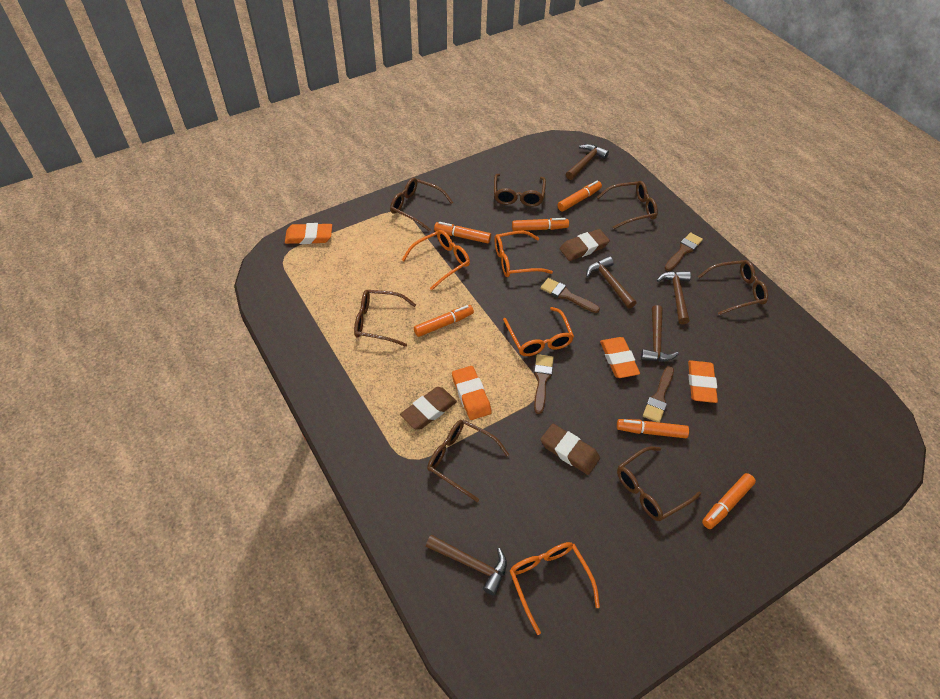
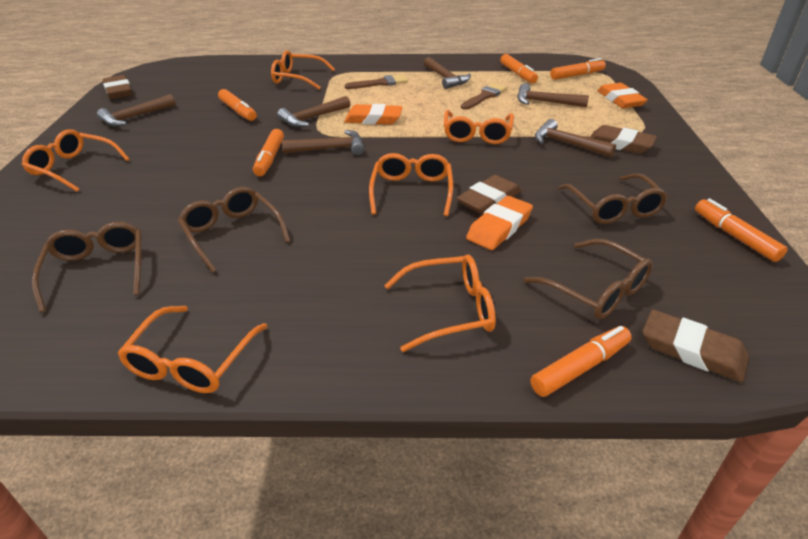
brown brush: 4 -> 2
brown eraser: 3 -> 4
brown glasses: 7 -> 4
brown hammer: 5 -> 6
orange eraser: 4 -> 3
orange glasses: 4 -> 6

